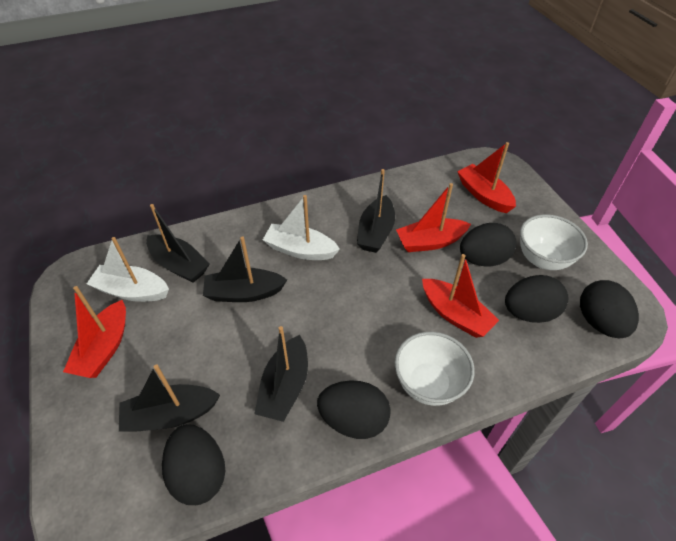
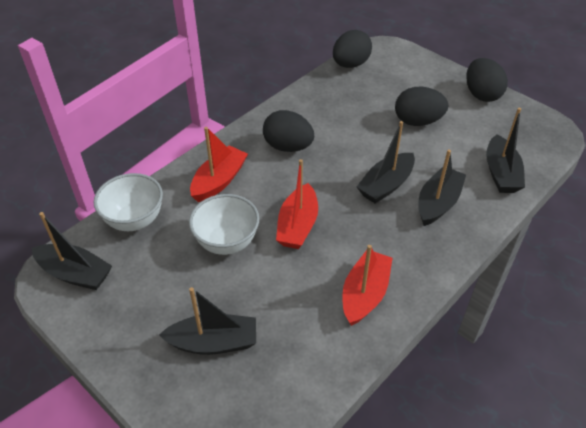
black egg: 5 -> 4
red boat: 4 -> 3
white boat: 2 -> 0

